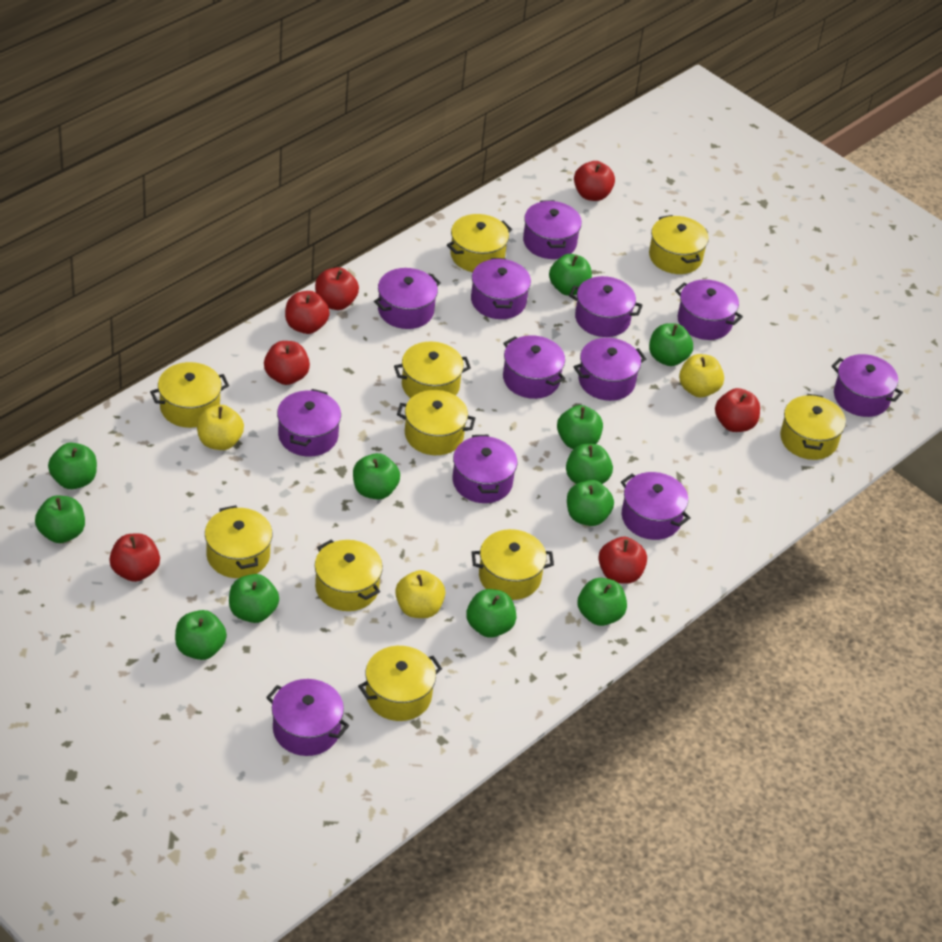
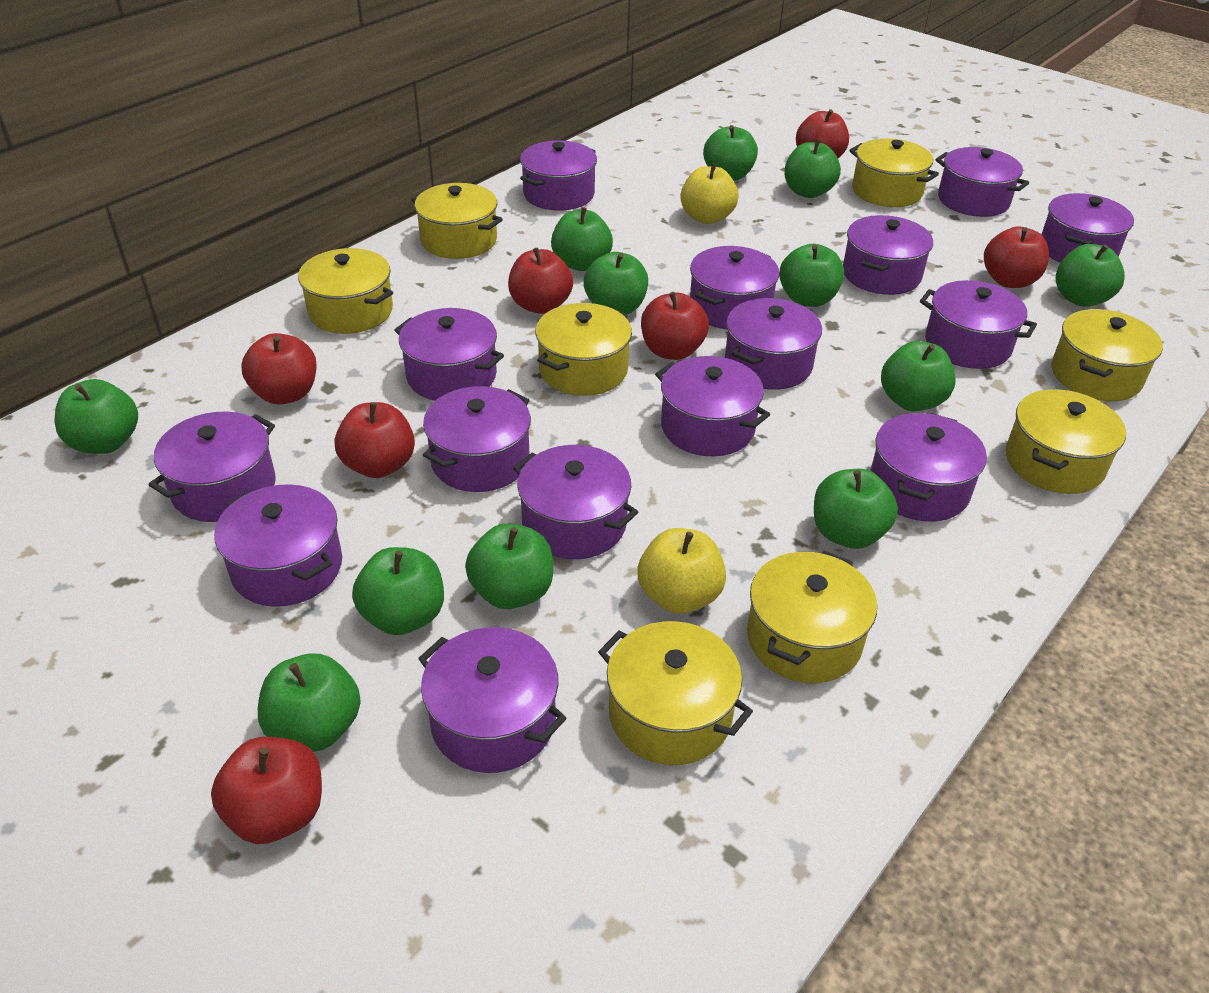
purple pot: 12 -> 15
yellow apple: 3 -> 2
yellow pot: 10 -> 8

